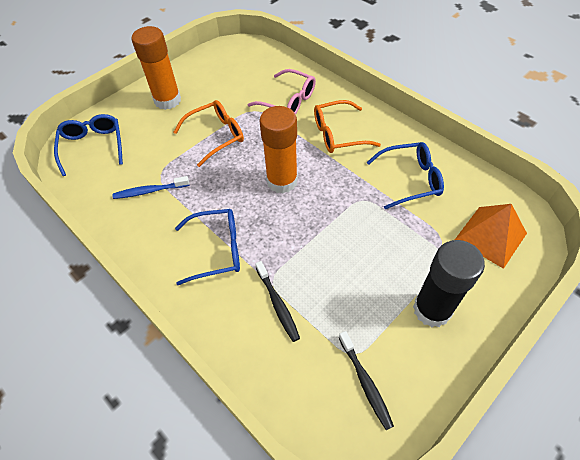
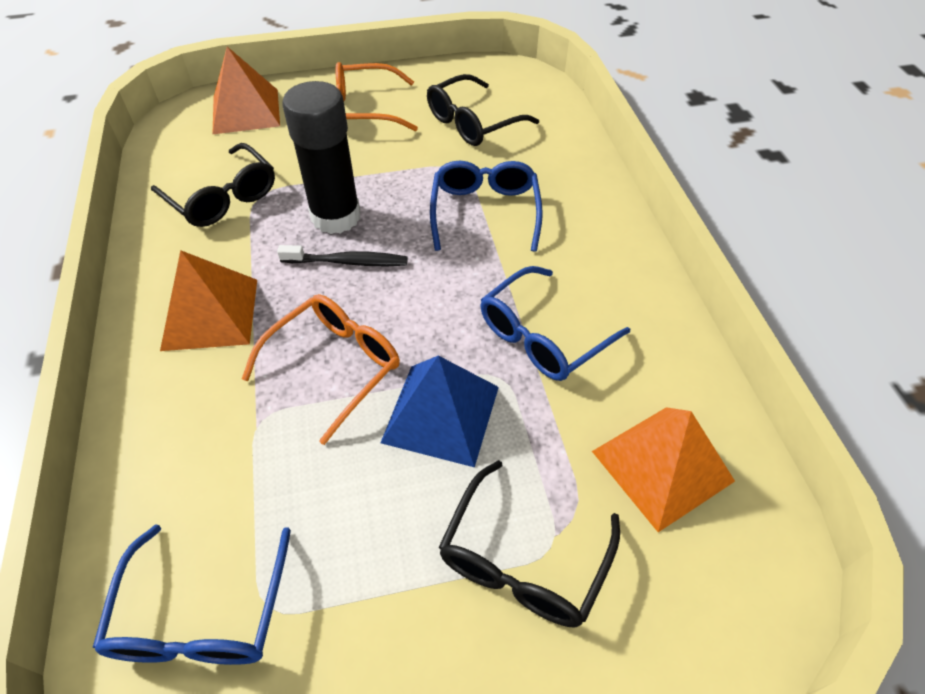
black glasses: 0 -> 3
black toothbrush: 2 -> 1
blue pyramid: 0 -> 1
blue toothbrush: 1 -> 0
orange glue stick: 2 -> 0
orange pyramid: 1 -> 3
pink glasses: 1 -> 0

